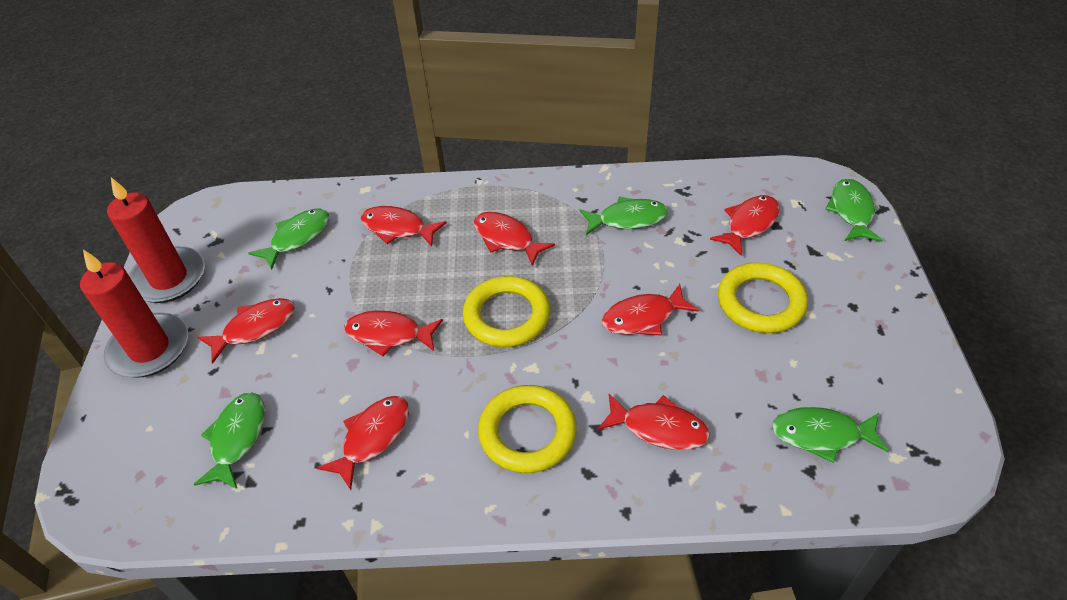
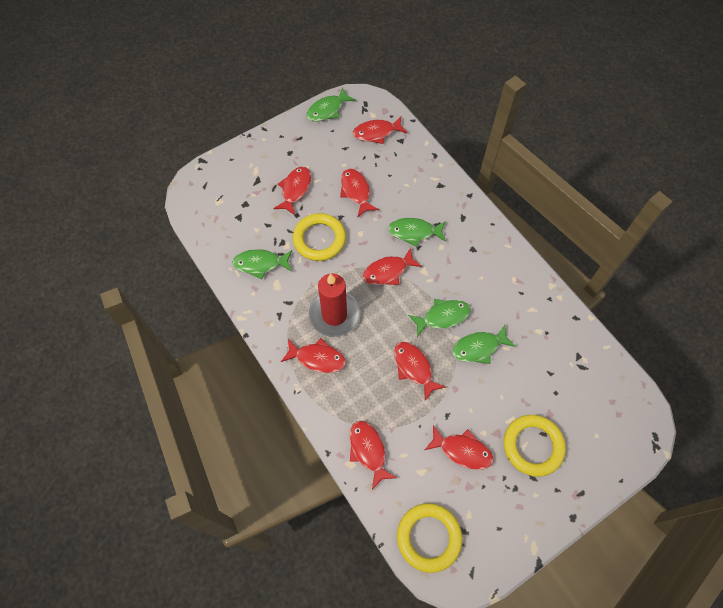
red candle: 2 -> 1

